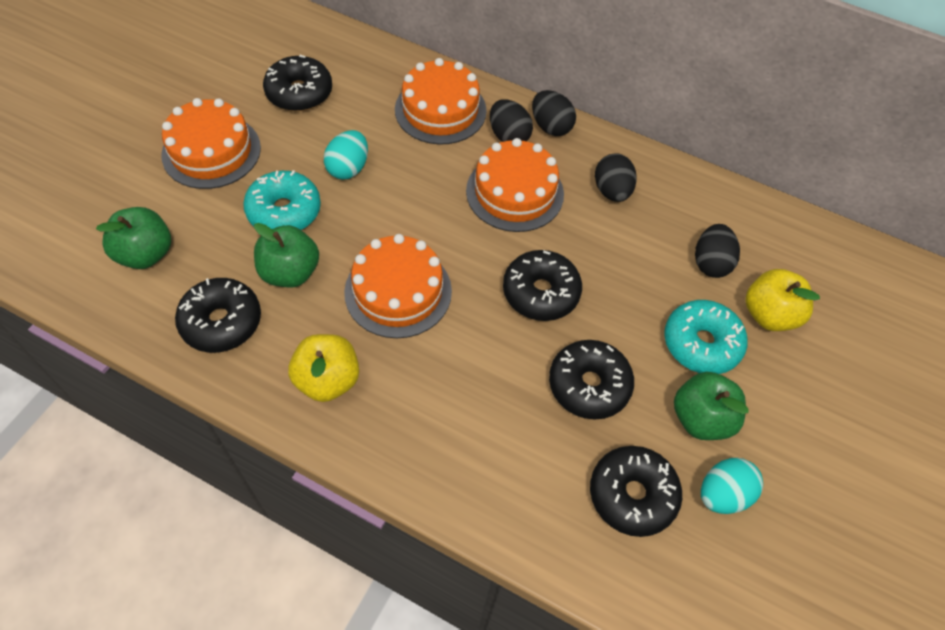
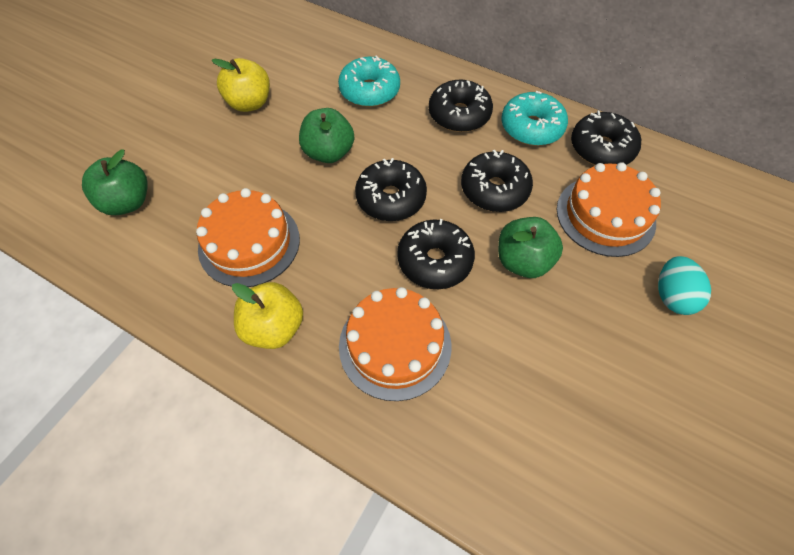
black egg: 4 -> 0
orange cake: 4 -> 3
turquoise egg: 2 -> 1

